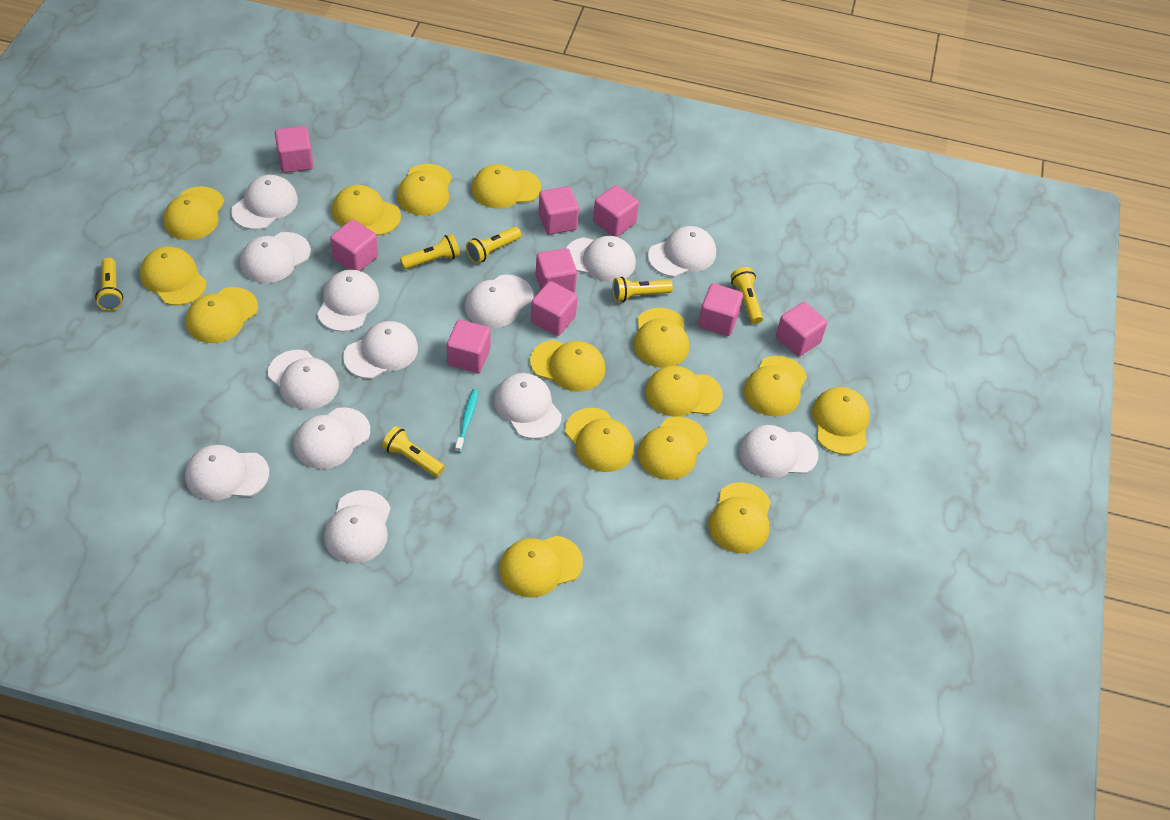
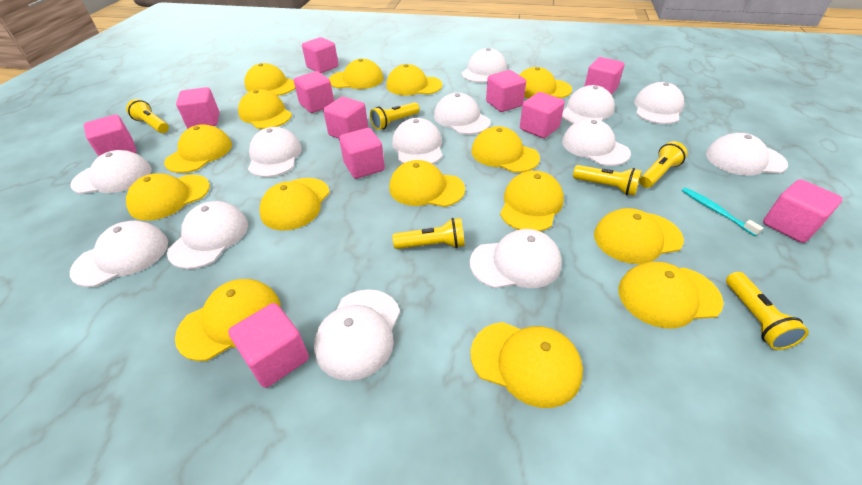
pink cube: 9 -> 11

